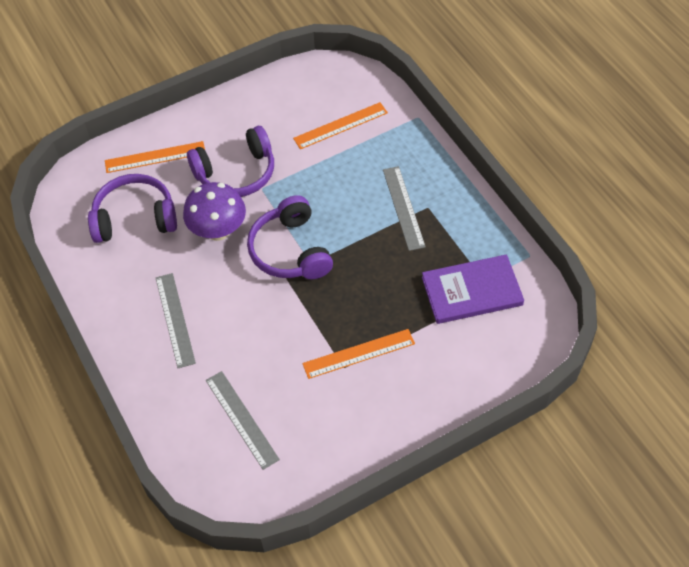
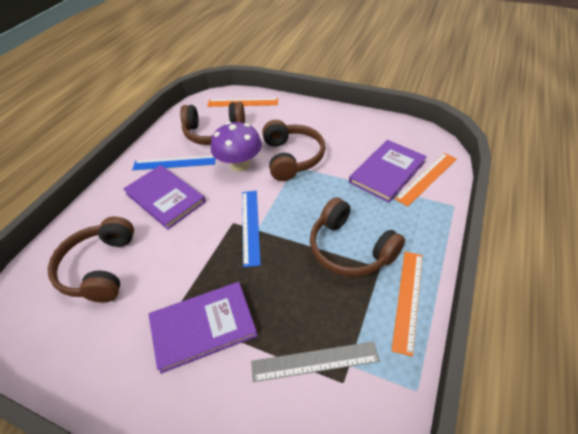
blue ruler: 0 -> 2
brown headphones: 0 -> 4
grey ruler: 3 -> 1
purple book: 1 -> 3
purple headphones: 3 -> 0

